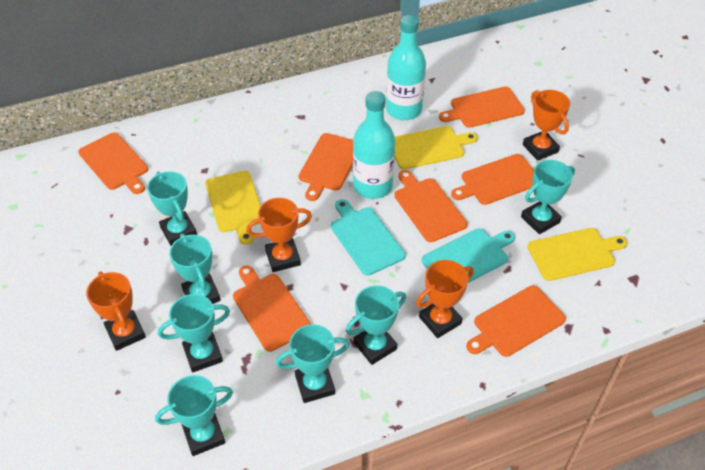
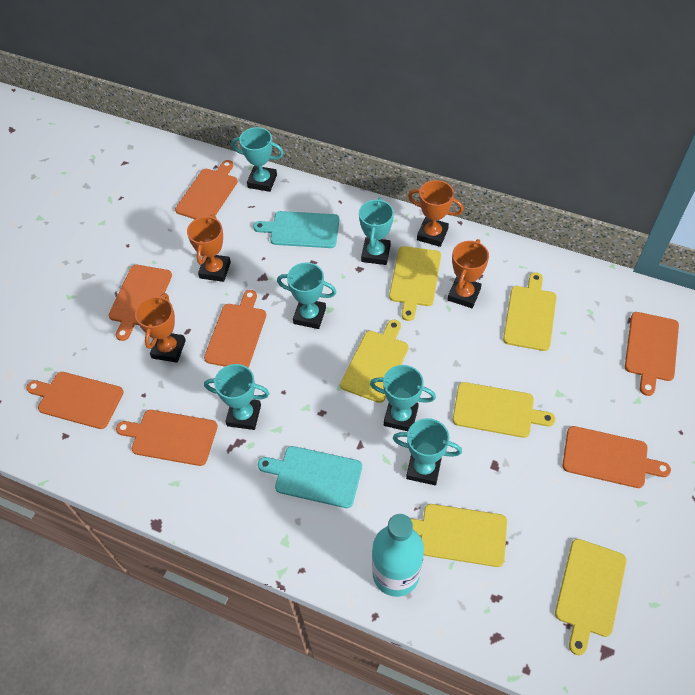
turquoise bottle: 2 -> 1
turquoise trophy: 7 -> 6
yellow cutting board: 3 -> 6

